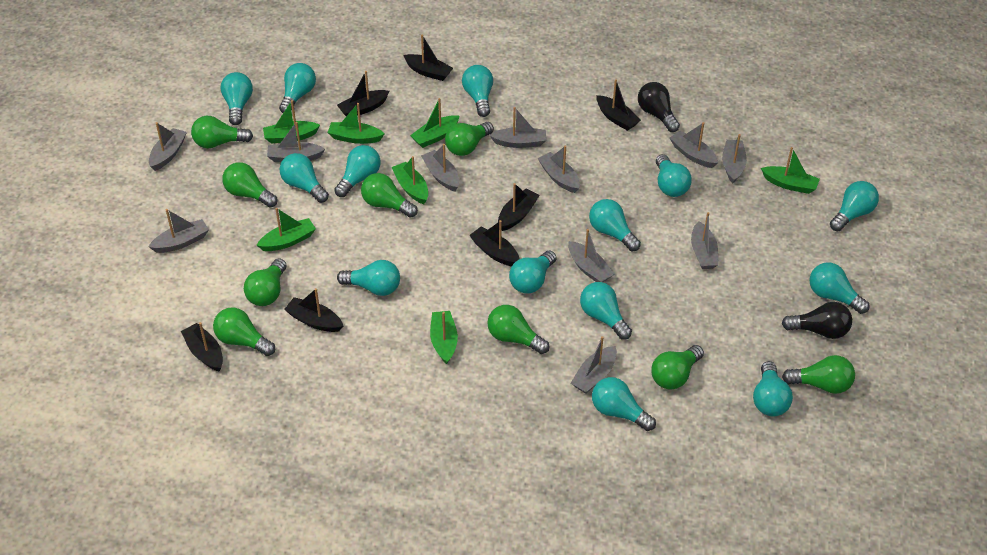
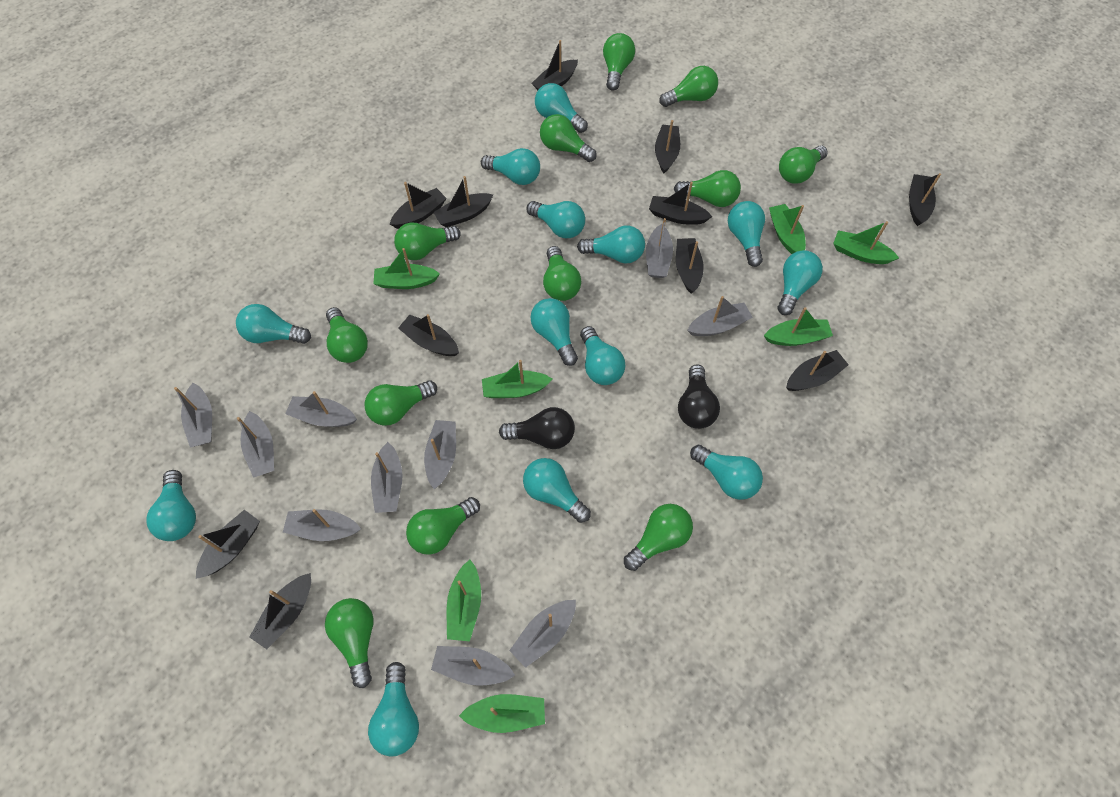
black boat: 7 -> 11
green light bulb: 9 -> 12
grey boat: 11 -> 10
turquoise light bulb: 14 -> 13

